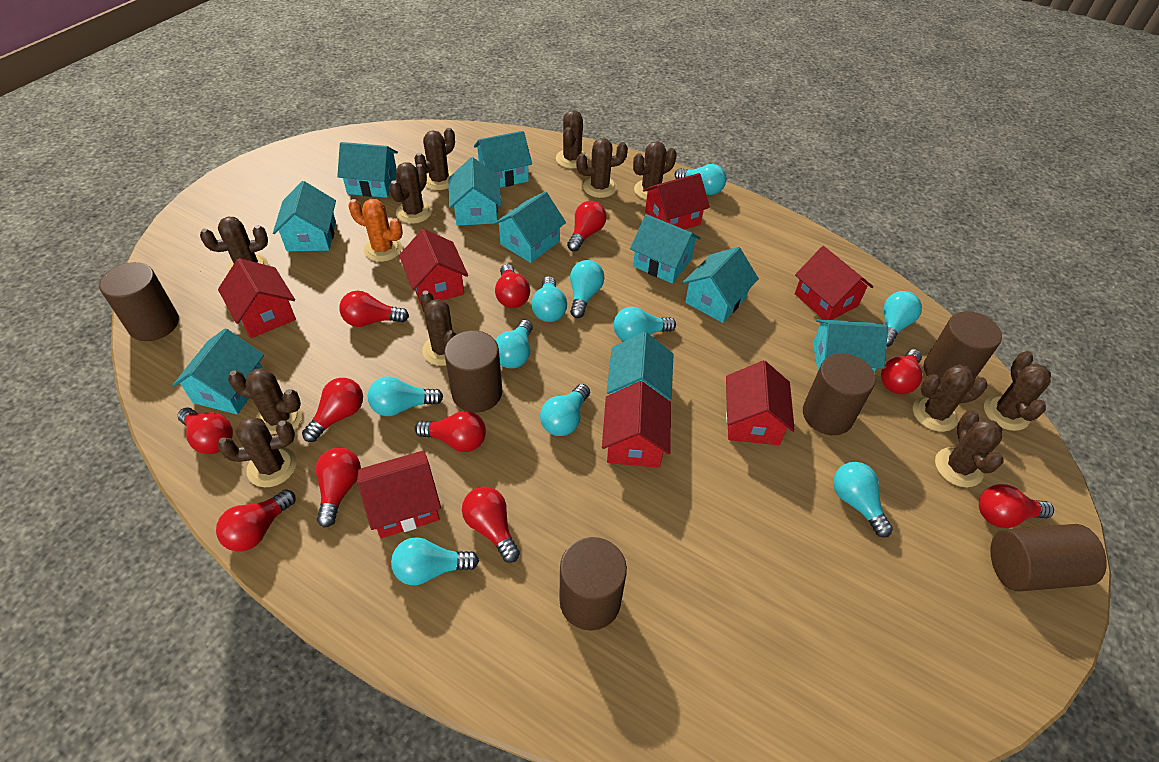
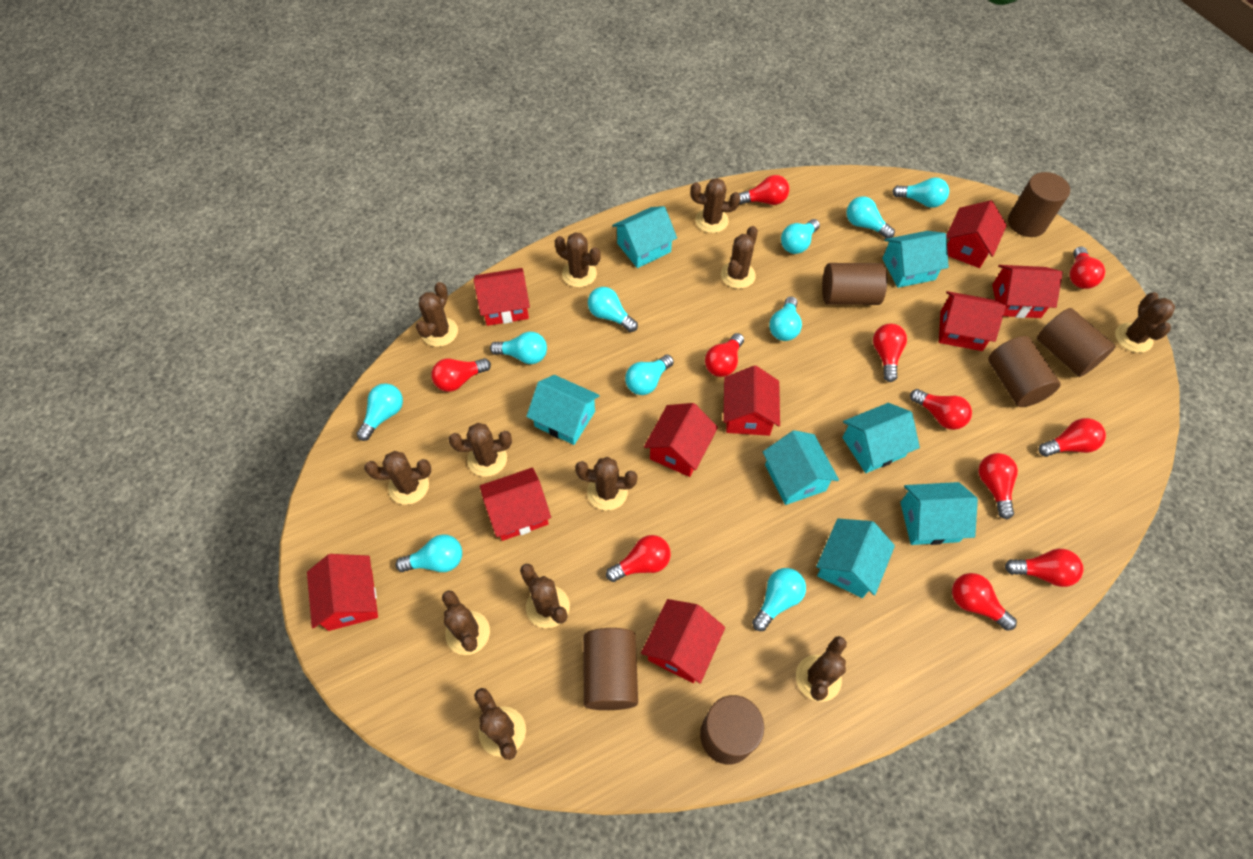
orange cactus: 1 -> 0
red house: 7 -> 9
turquoise house: 10 -> 7

